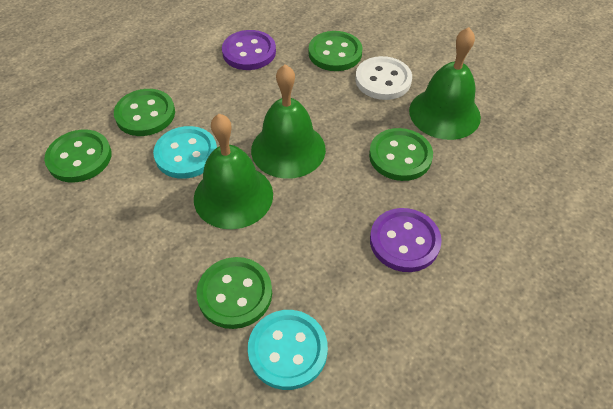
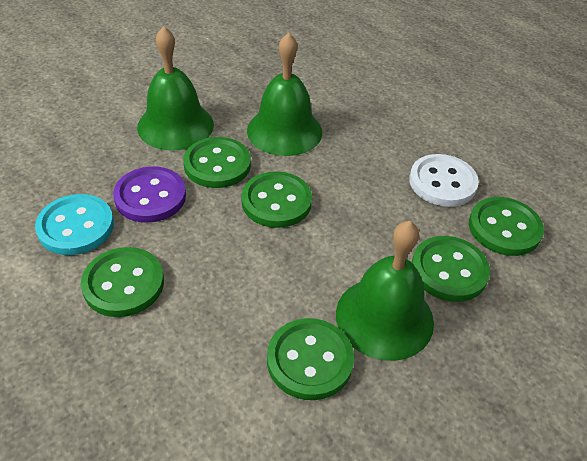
green button: 5 -> 6
purple button: 2 -> 1
turquoise button: 2 -> 1

